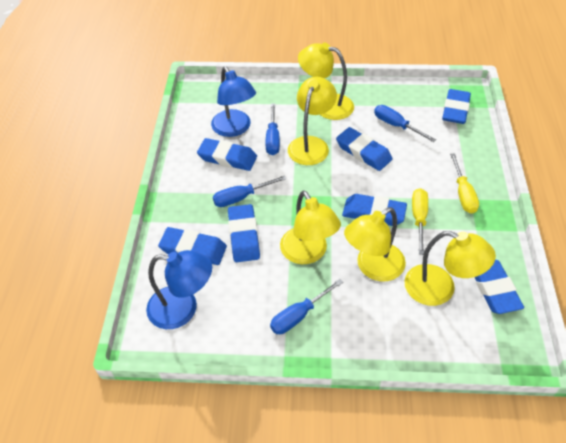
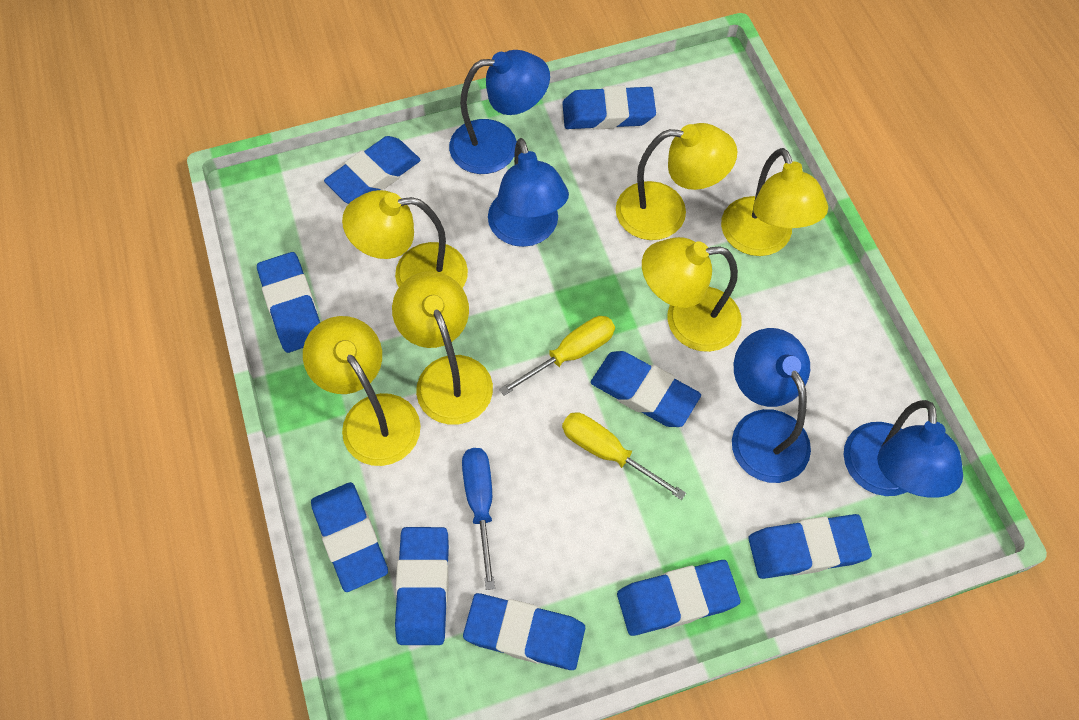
blue eraser: 7 -> 9
blue lamp: 2 -> 4
blue screwdriver: 4 -> 1
yellow lamp: 5 -> 6

